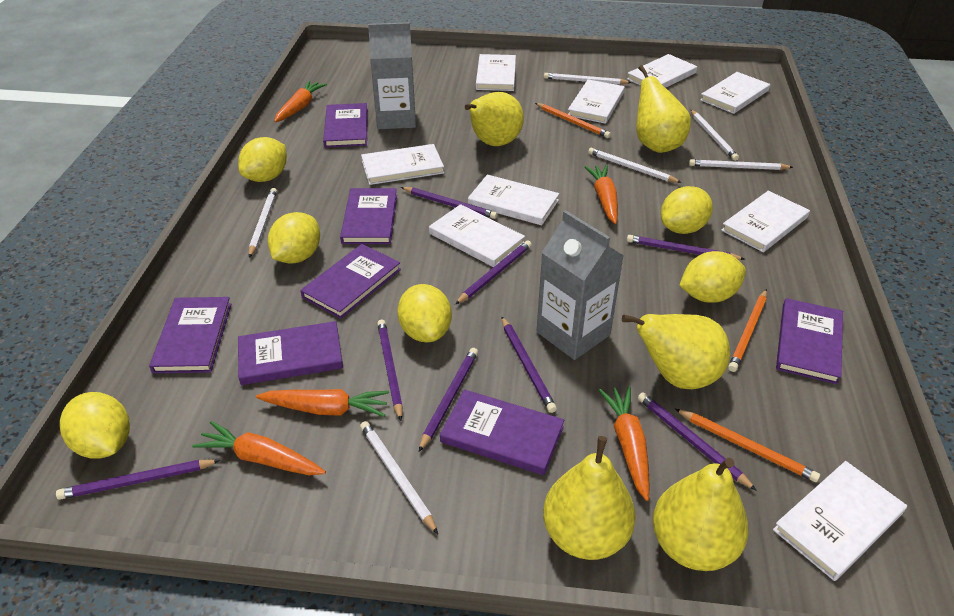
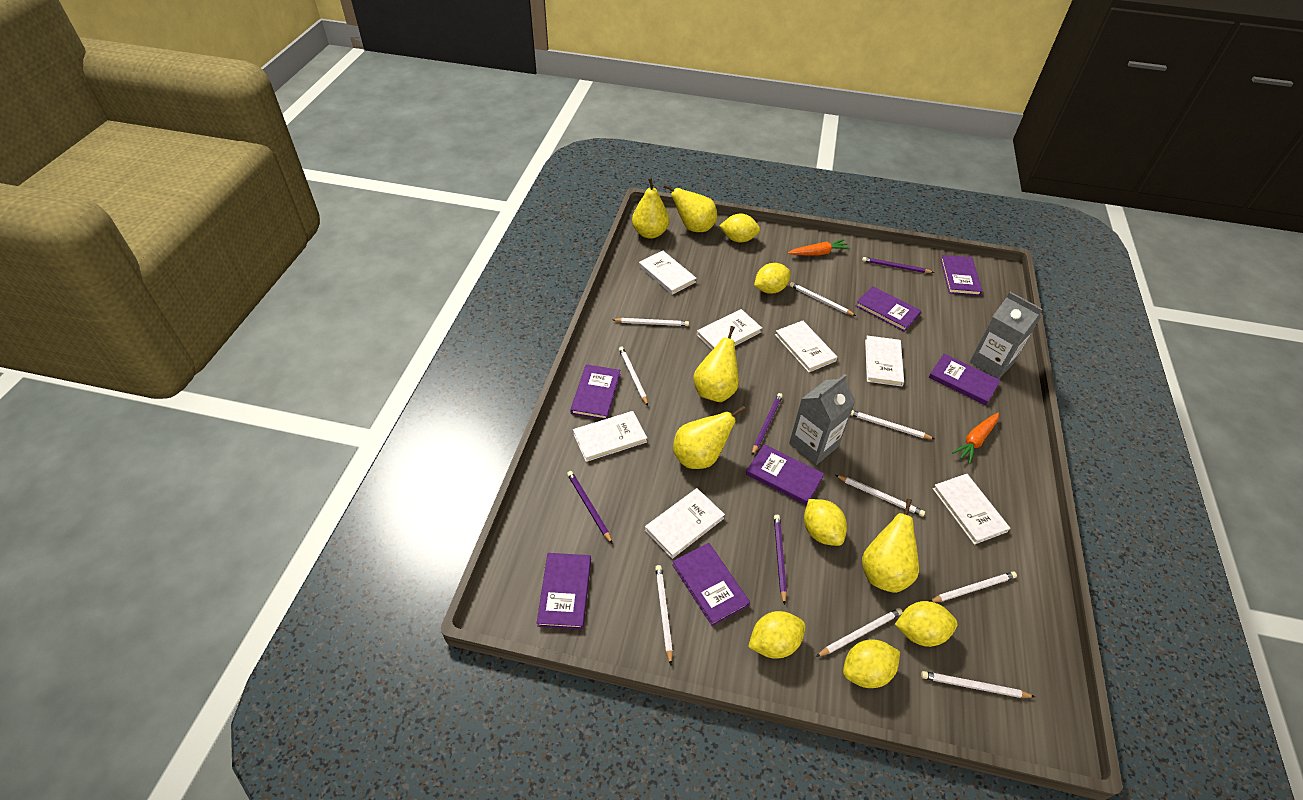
orange carrot: 5 -> 2
orange pencil: 3 -> 0
purple pencil: 8 -> 4
white book: 9 -> 7
white pencil: 6 -> 9

